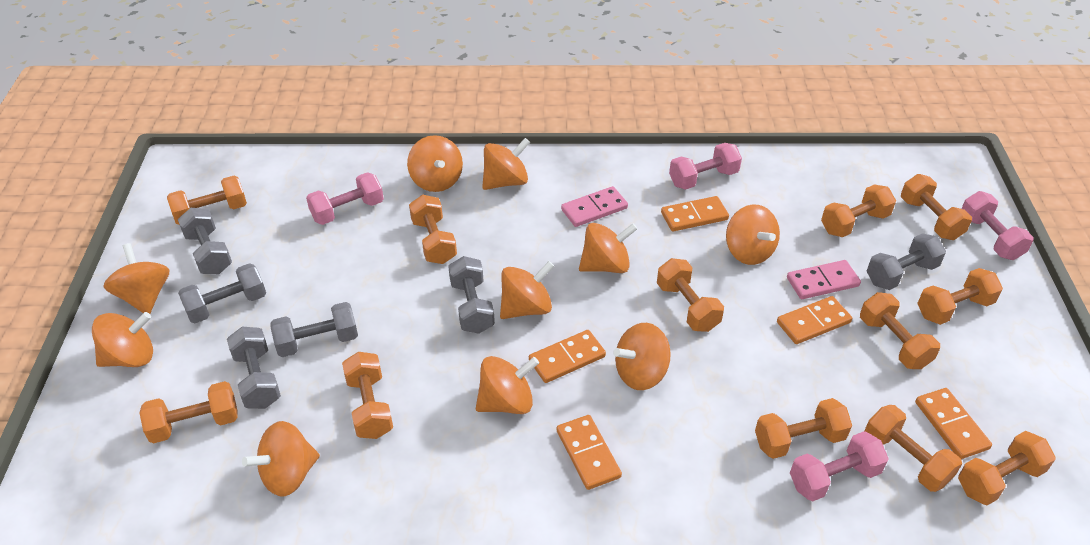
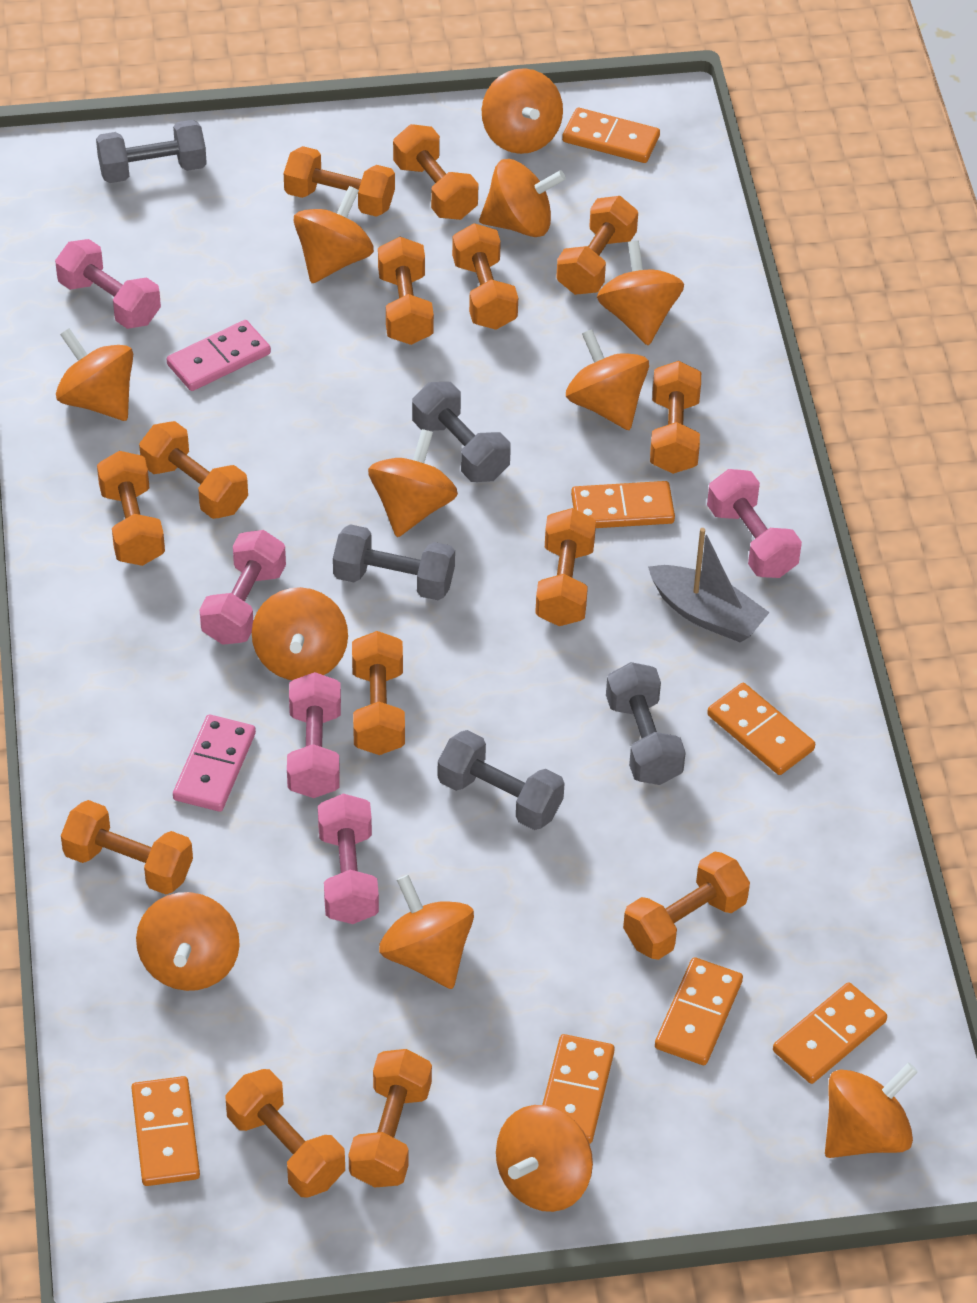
grey boat: 0 -> 1
grey dumbbell: 6 -> 5
orange domino: 5 -> 7
orange dumbbell: 12 -> 14
orange spinning top: 10 -> 12
pink dumbbell: 4 -> 5

